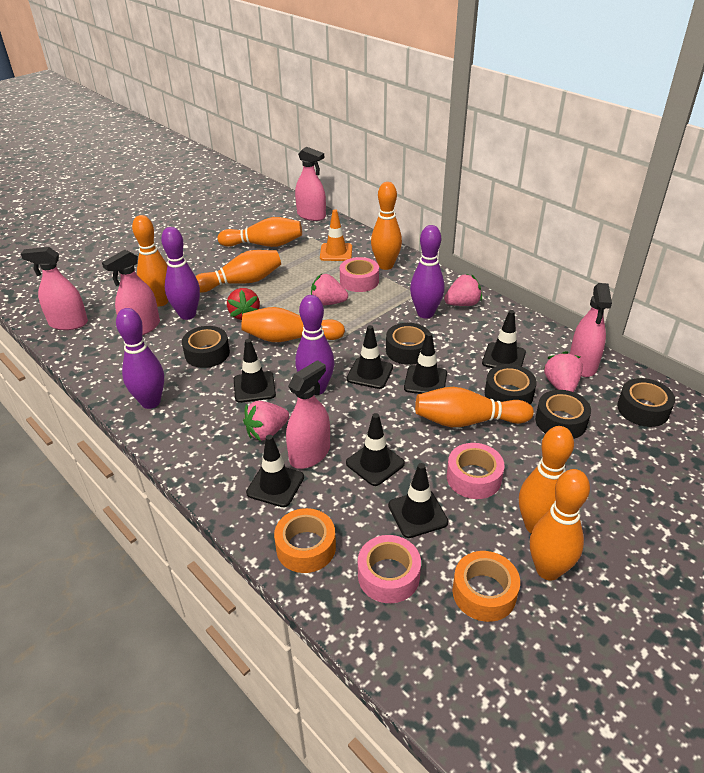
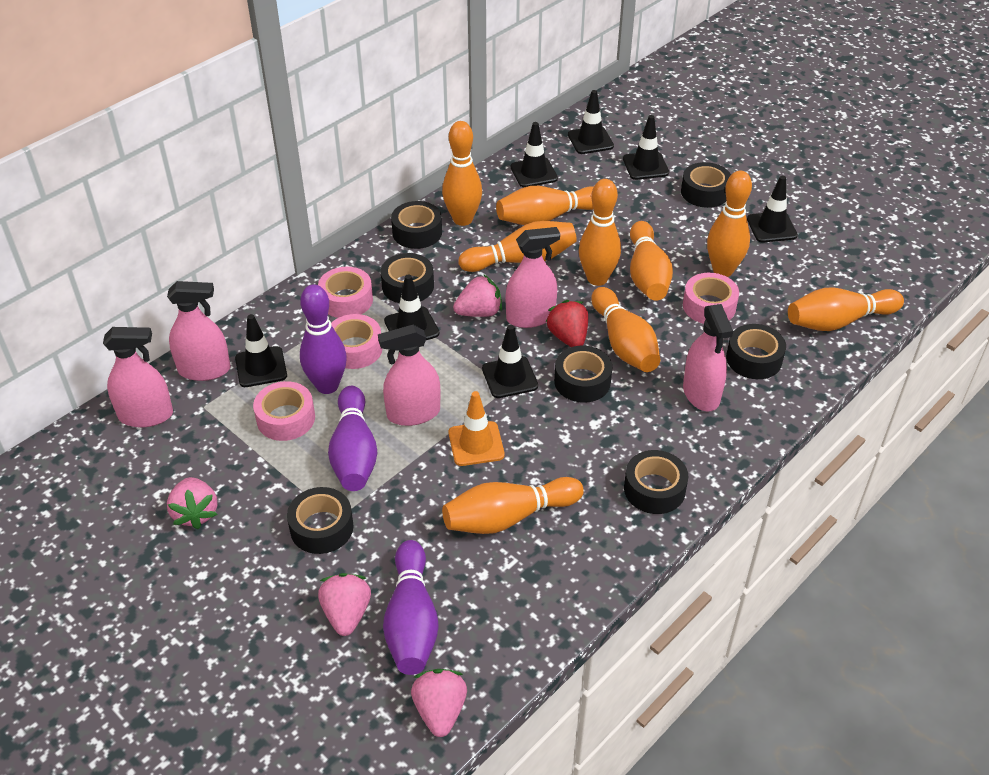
black tape: 5 -> 7
orange bowling pin: 8 -> 9
orange tape: 2 -> 0
pink tape: 3 -> 4
purple bowling pin: 4 -> 3

